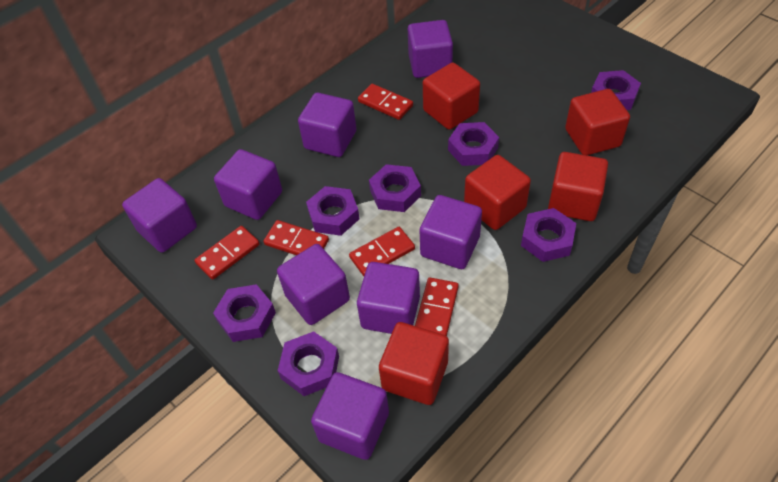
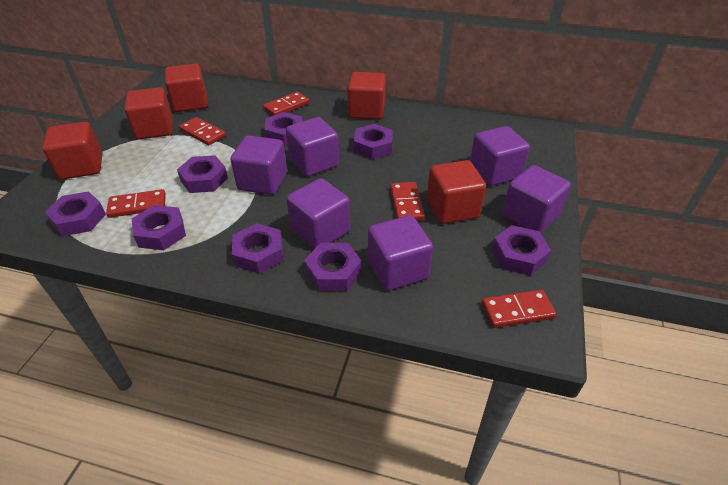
purple cube: 8 -> 6
purple nut: 7 -> 8

